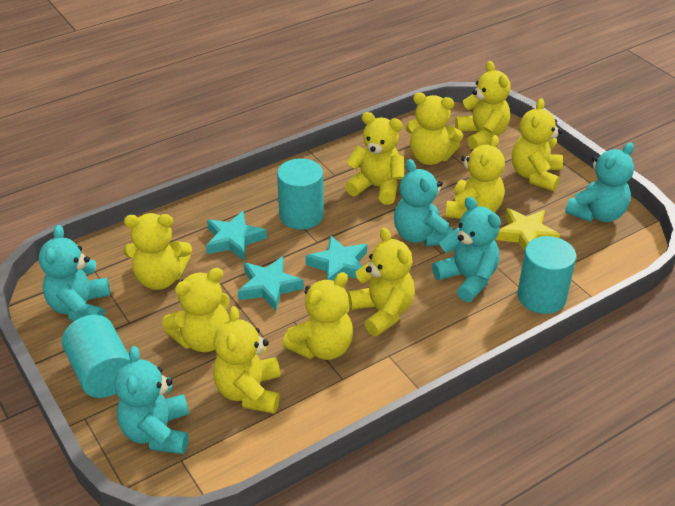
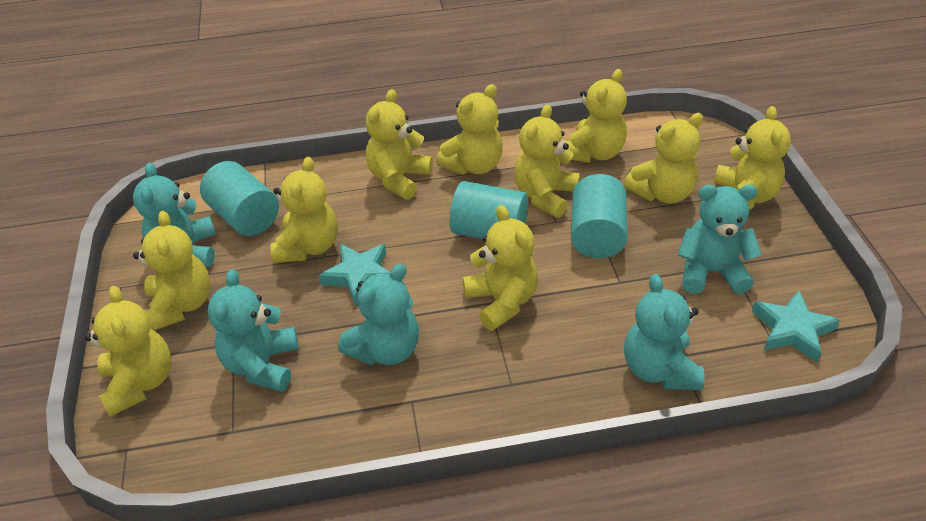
turquoise star: 3 -> 2
yellow star: 1 -> 0

